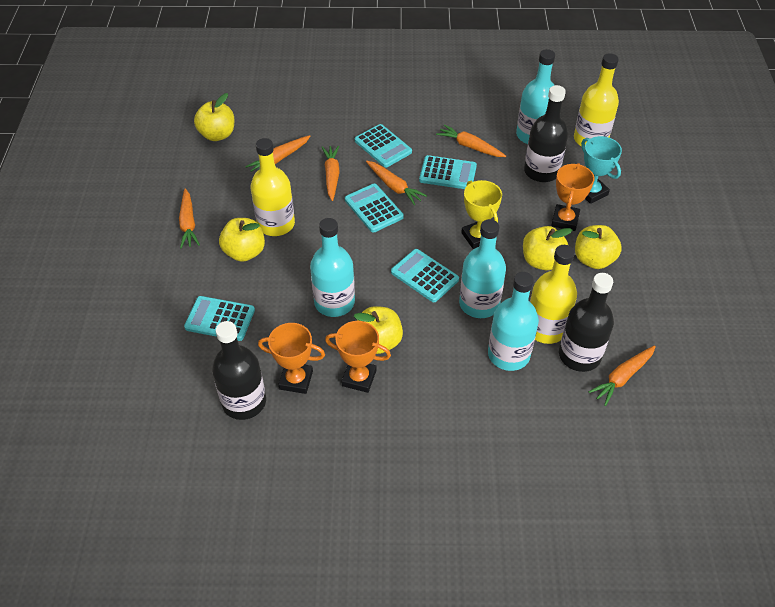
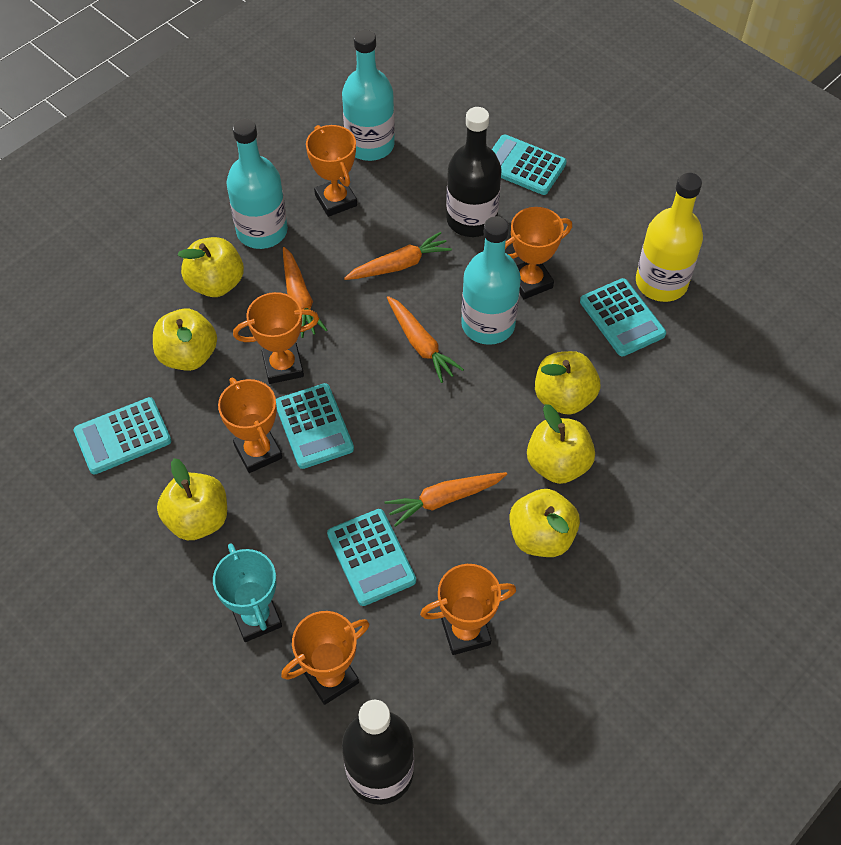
black bottle: 3 -> 2
orange carrot: 6 -> 4
orange trophy: 3 -> 6
turquoise bottle: 4 -> 3
yellow apple: 5 -> 6
yellow bottle: 3 -> 1
yellow trophy: 1 -> 0

